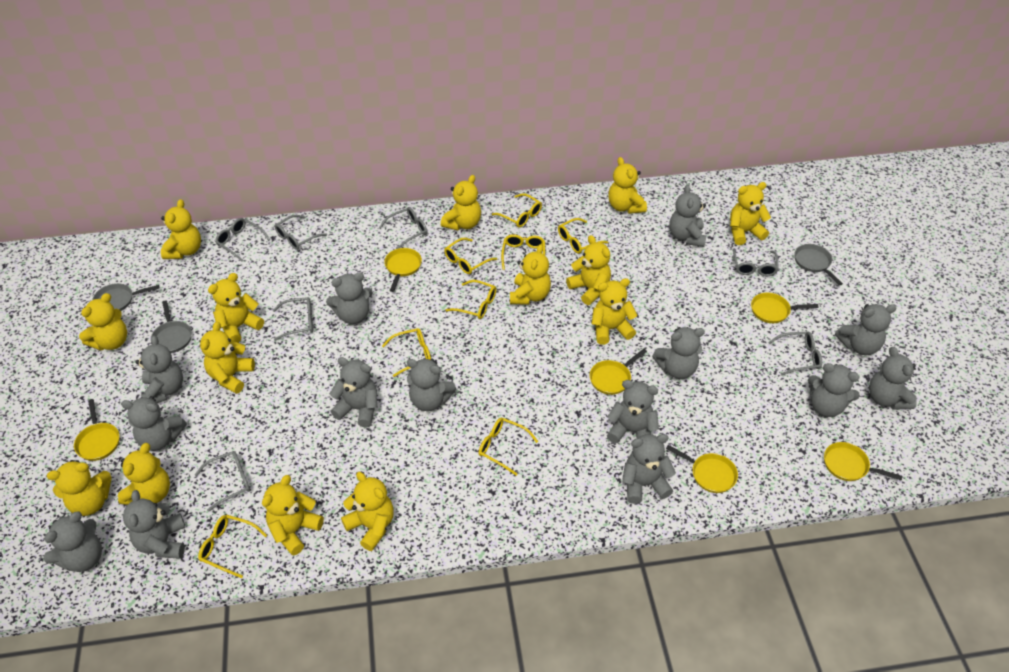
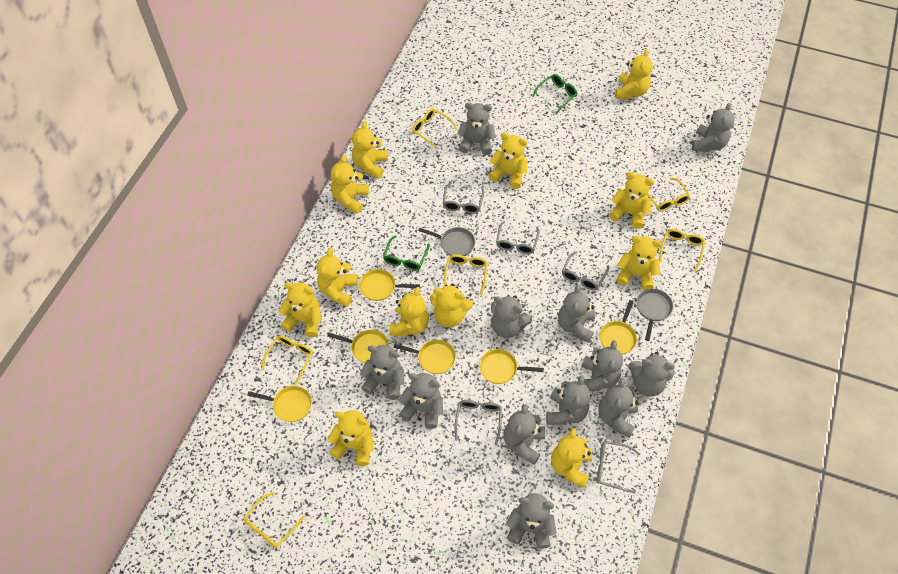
green glasses: 0 -> 2
grey glasses: 7 -> 5
grey pan: 3 -> 2
grey teddy bear: 14 -> 12
yellow glasses: 8 -> 6
yellow teddy bear: 14 -> 12

